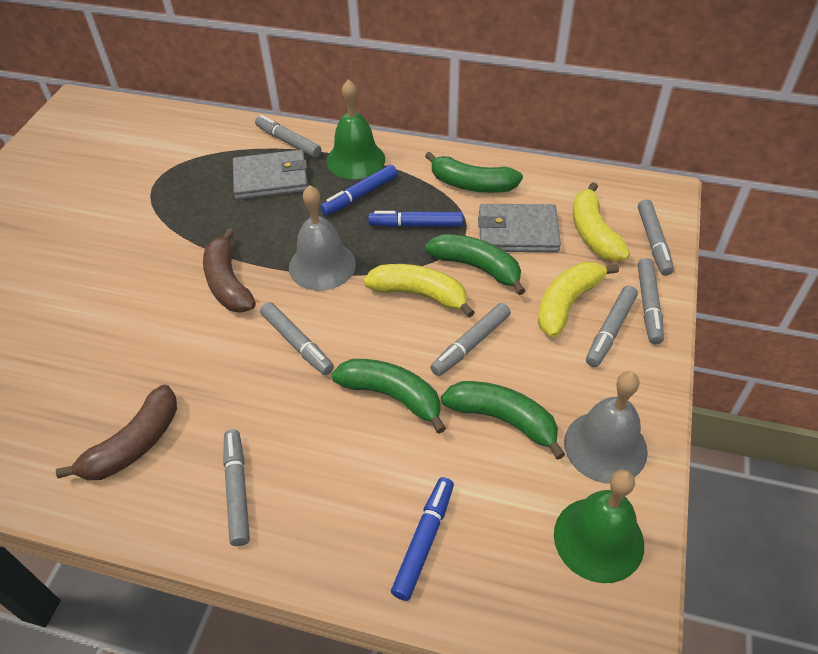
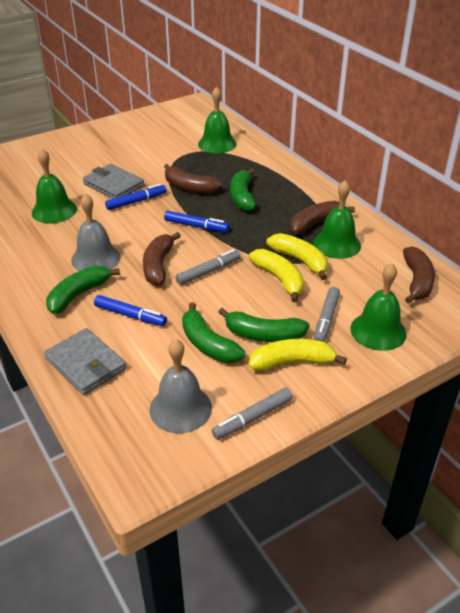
brown banana: 2 -> 4
green bell: 2 -> 4
grey marker: 7 -> 3

